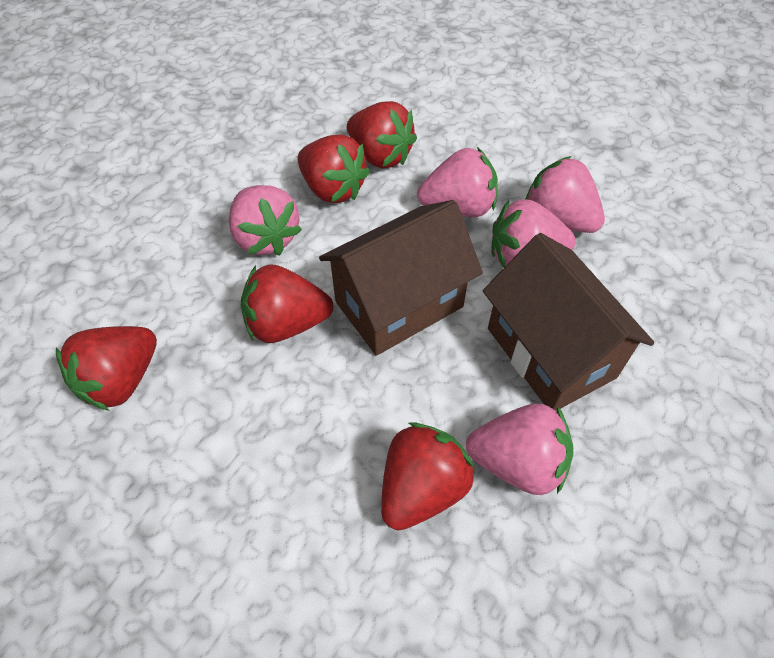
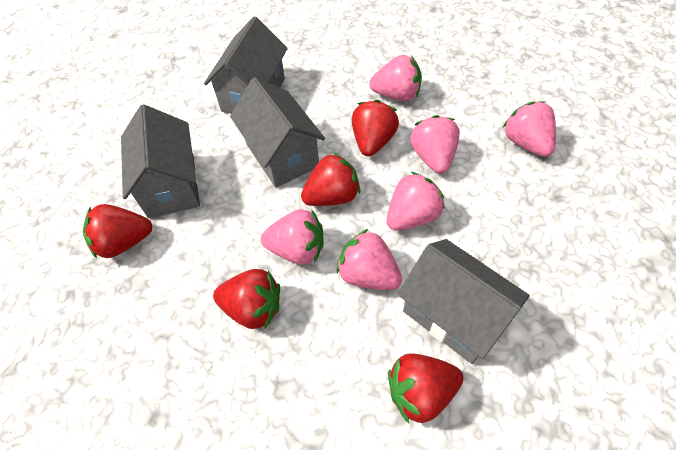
brown house: 2 -> 0
grey house: 0 -> 4
pink strawberry: 5 -> 6

